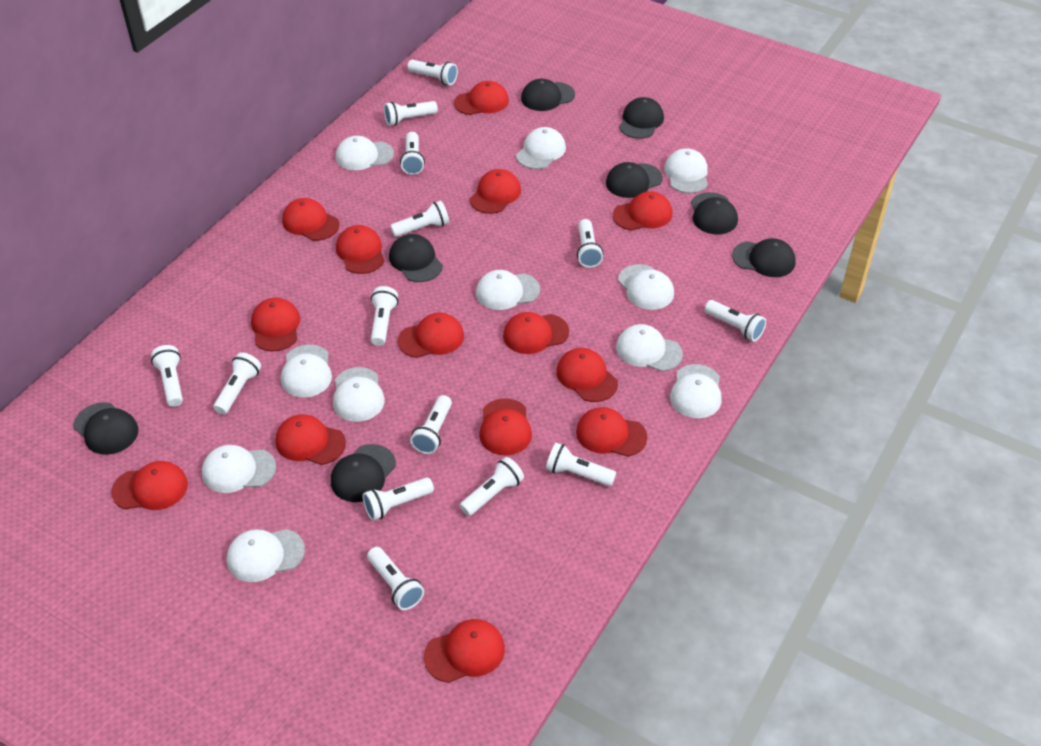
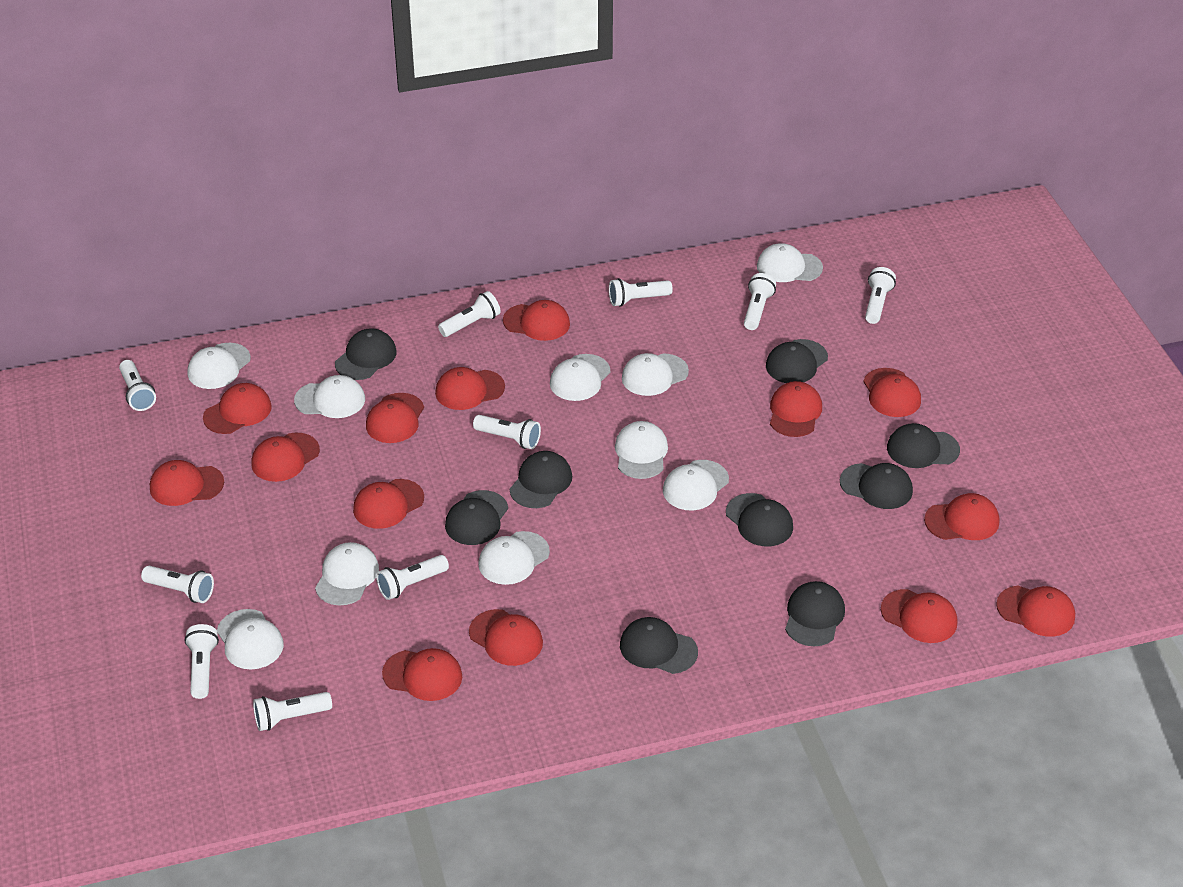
black cap: 8 -> 9
white cap: 11 -> 10
white flashlight: 14 -> 10

